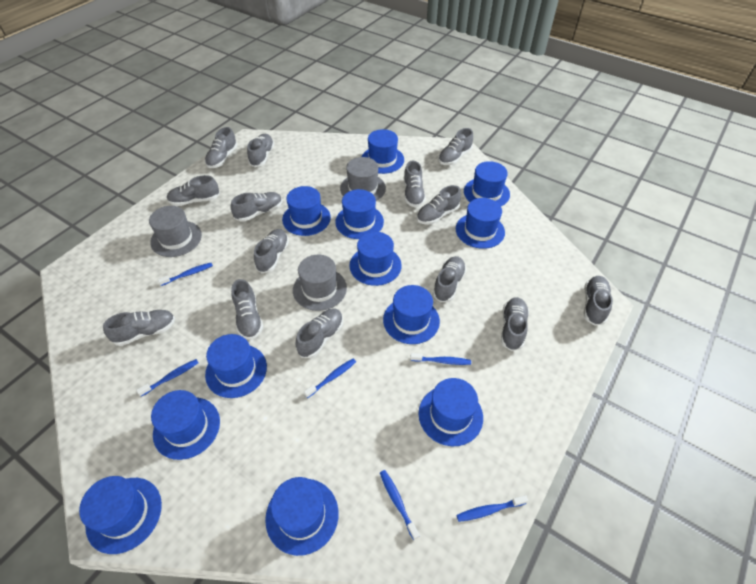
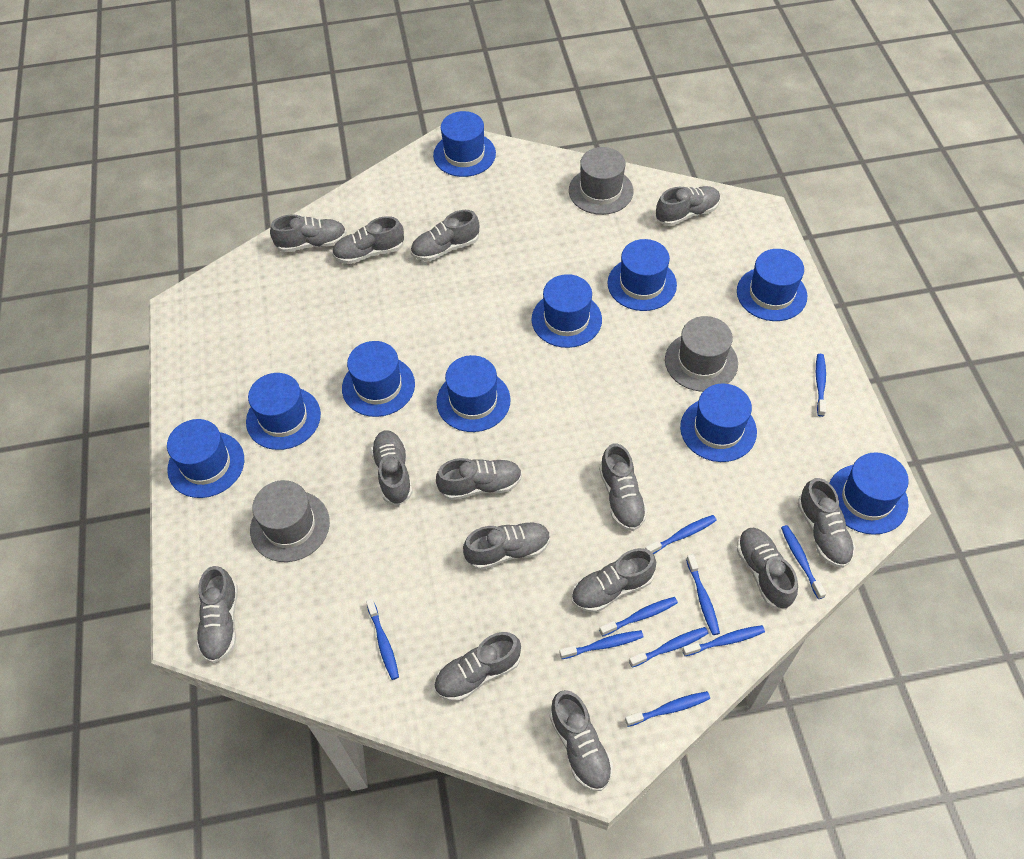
blue hat: 12 -> 10
blue toothbrush: 6 -> 10

